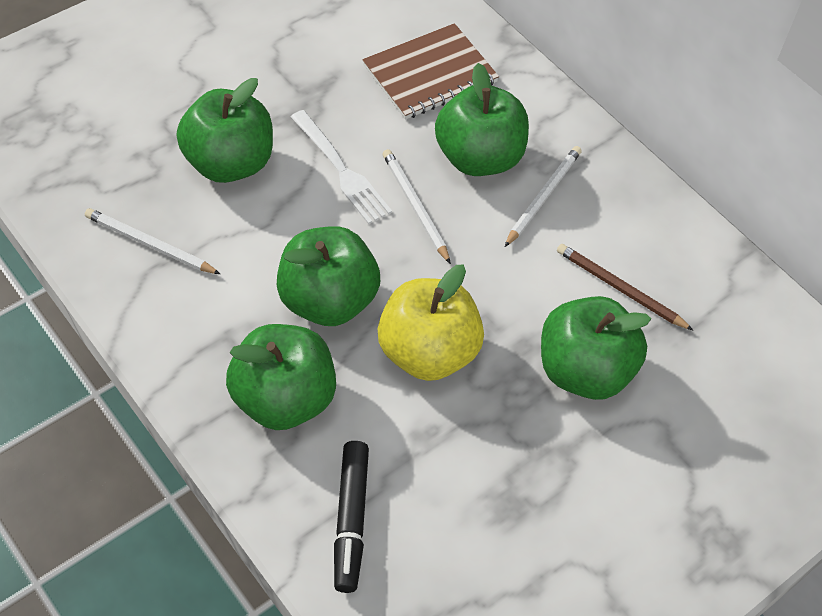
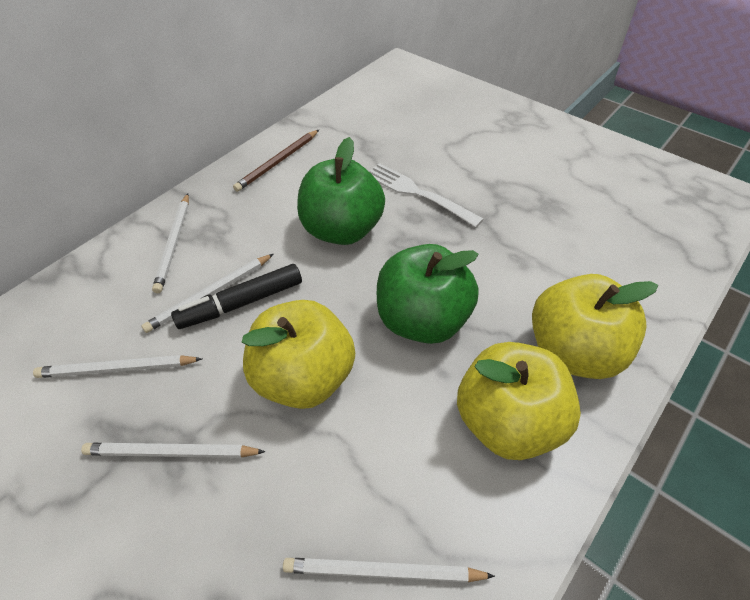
brown notebook: 1 -> 0
green apple: 5 -> 2
white pencil: 3 -> 5
yellow apple: 1 -> 3

